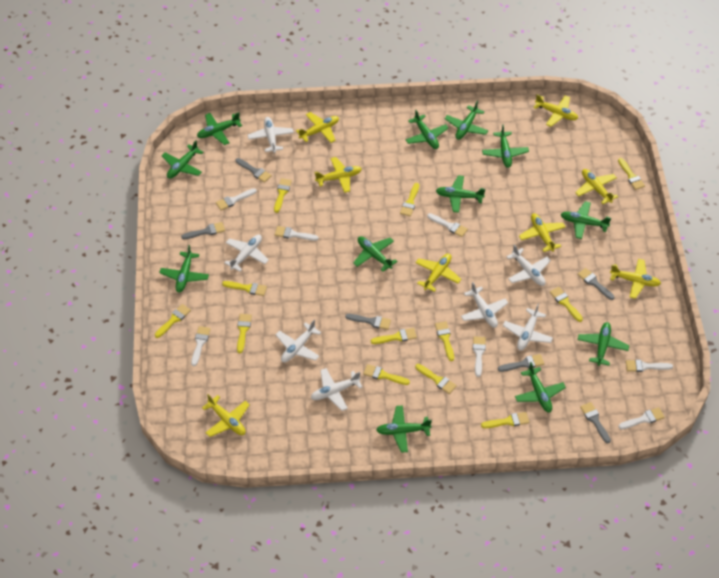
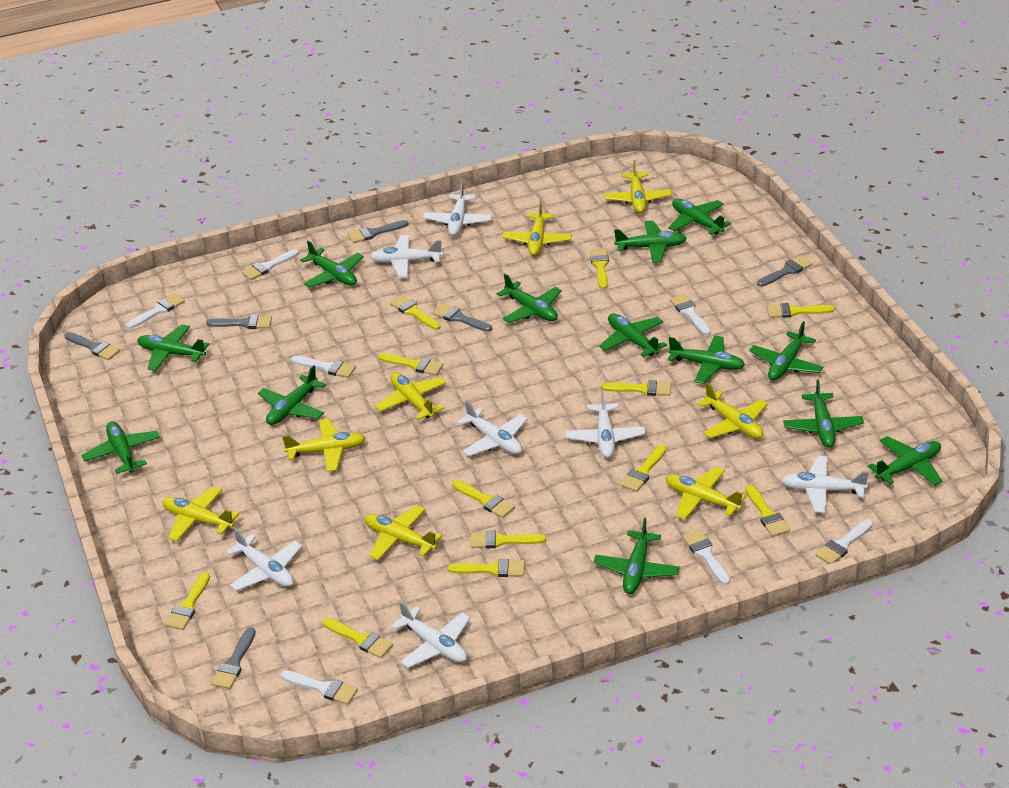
green plane: 12 -> 13

